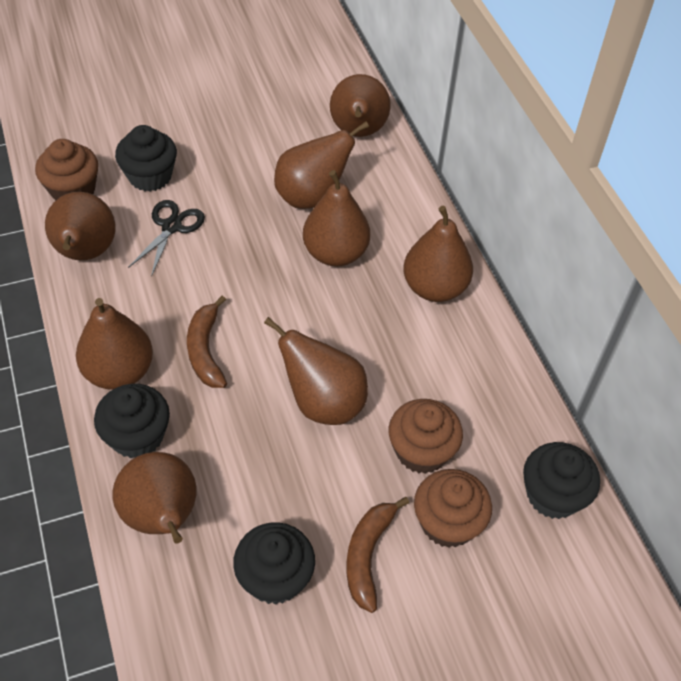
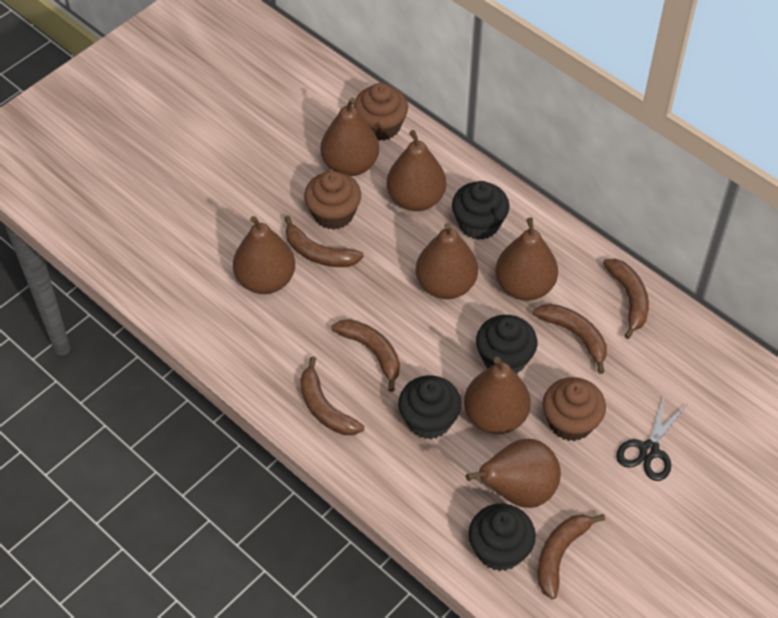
brown banana: 2 -> 6
brown pear: 8 -> 7

